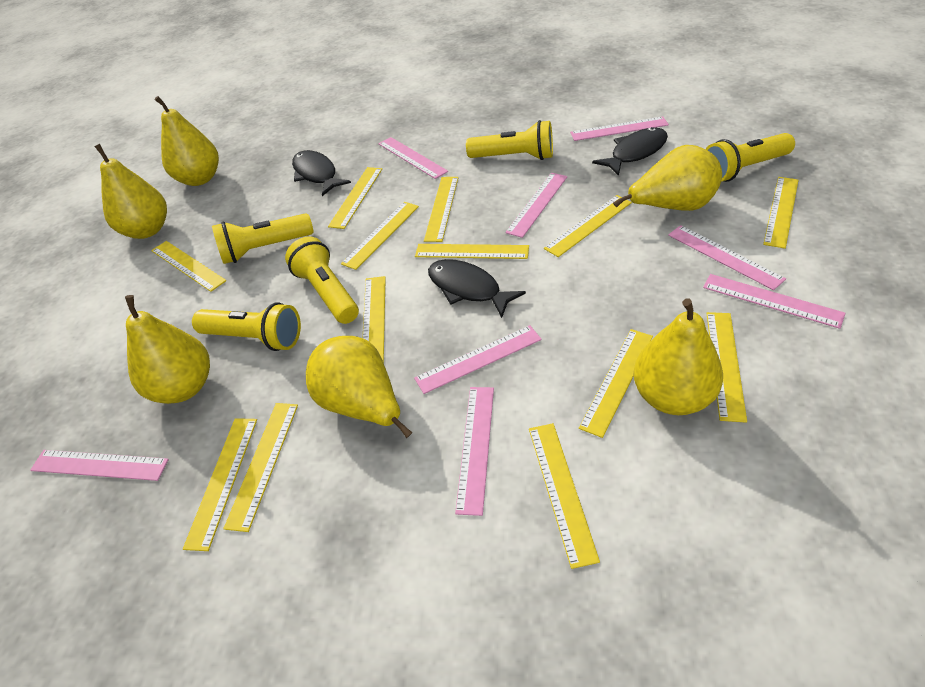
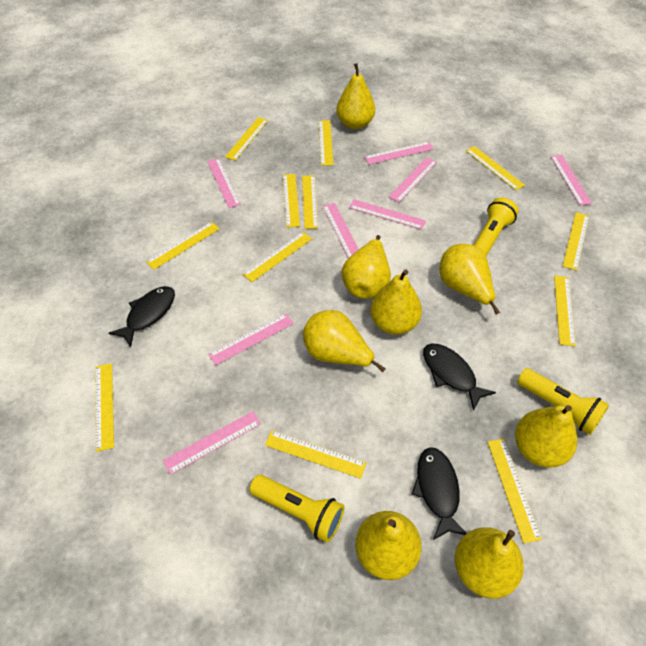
yellow flashlight: 5 -> 3
yellow pear: 6 -> 8
yellow ruler: 13 -> 12

